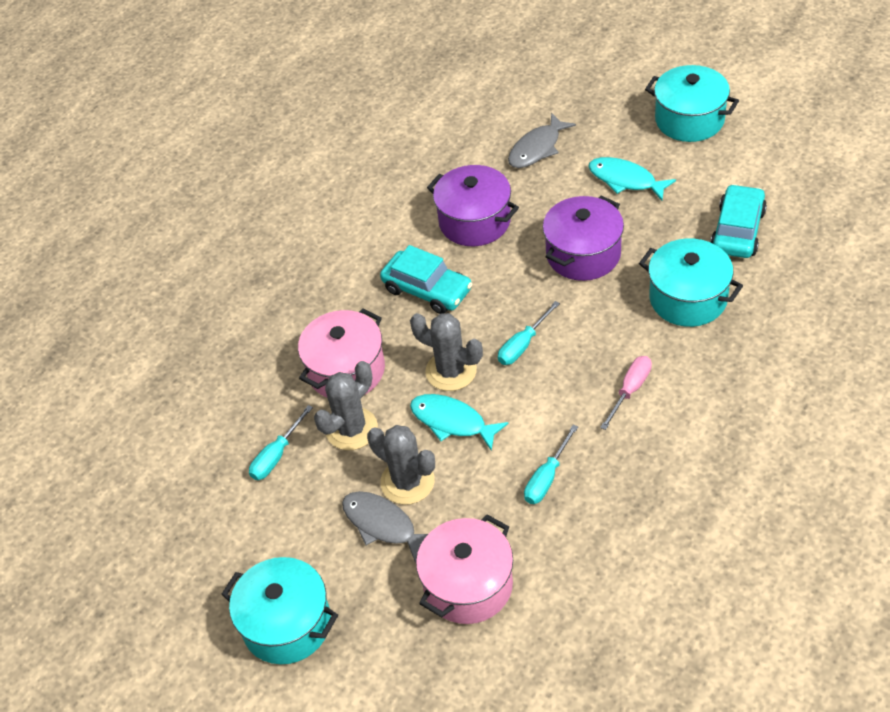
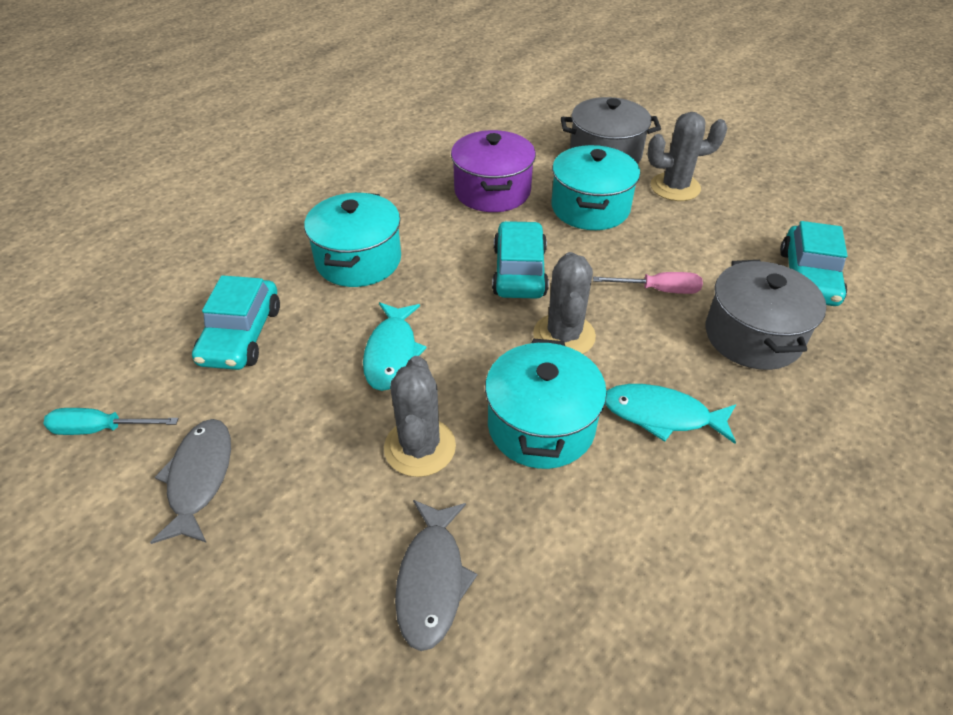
grey pot: 0 -> 2
pink pot: 2 -> 0
purple pot: 2 -> 1
turquoise car: 2 -> 3
turquoise screwdriver: 3 -> 1

